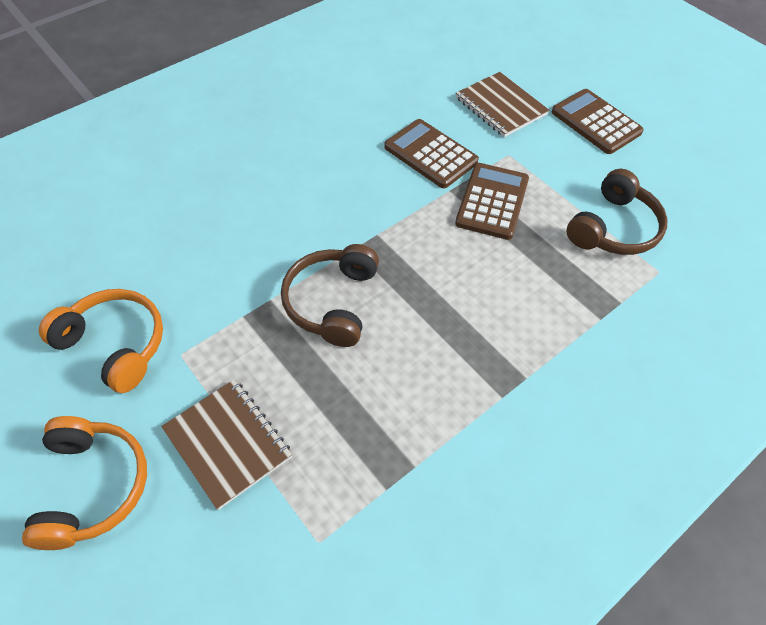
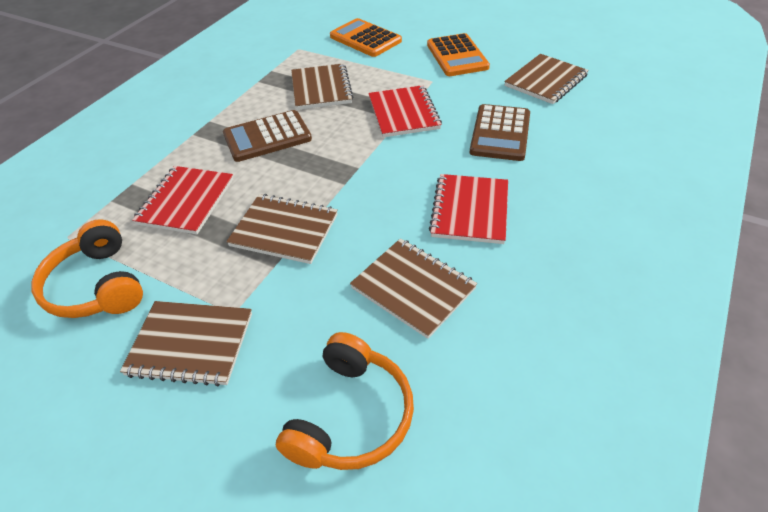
brown calculator: 3 -> 2
brown headphones: 2 -> 0
brown notebook: 2 -> 5
orange calculator: 0 -> 2
red notebook: 0 -> 3

